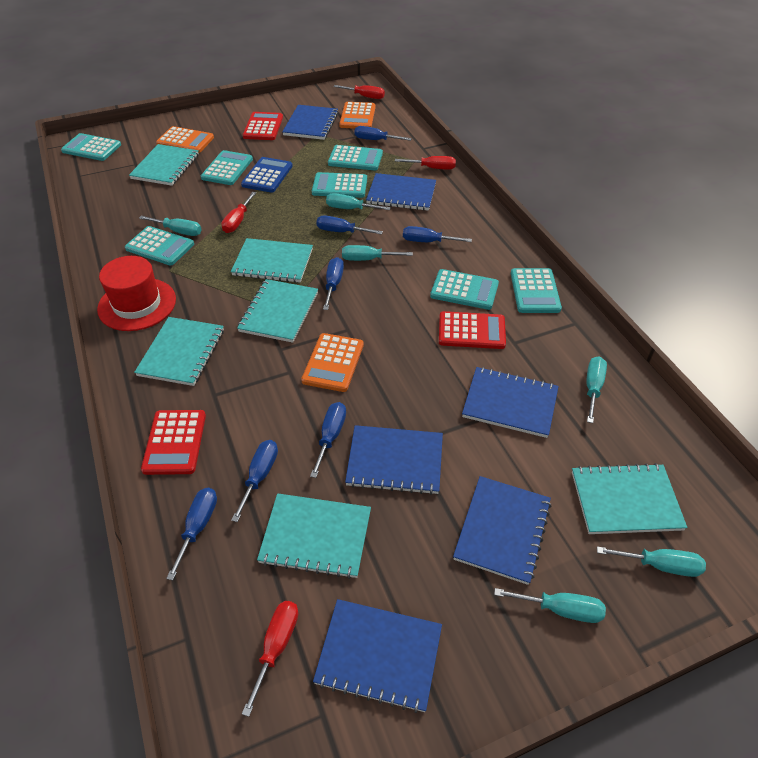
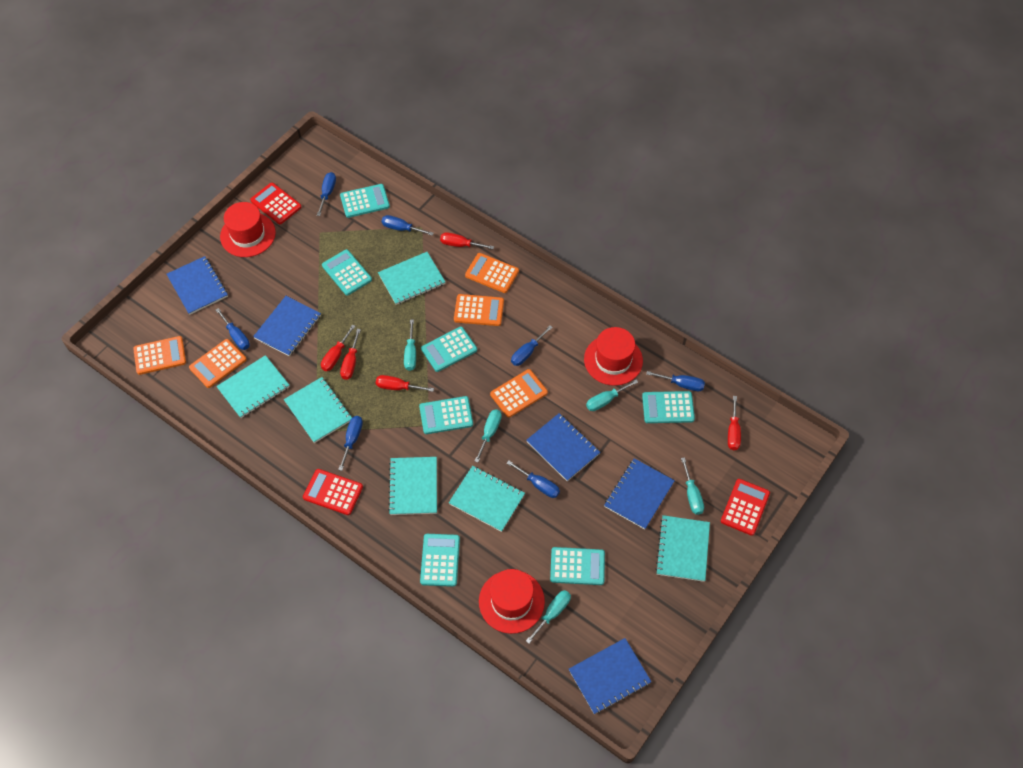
blue calculator: 1 -> 0
blue notebook: 6 -> 5
orange calculator: 3 -> 5
red hat: 1 -> 3
red screwdriver: 4 -> 5
turquoise screwdriver: 6 -> 5

